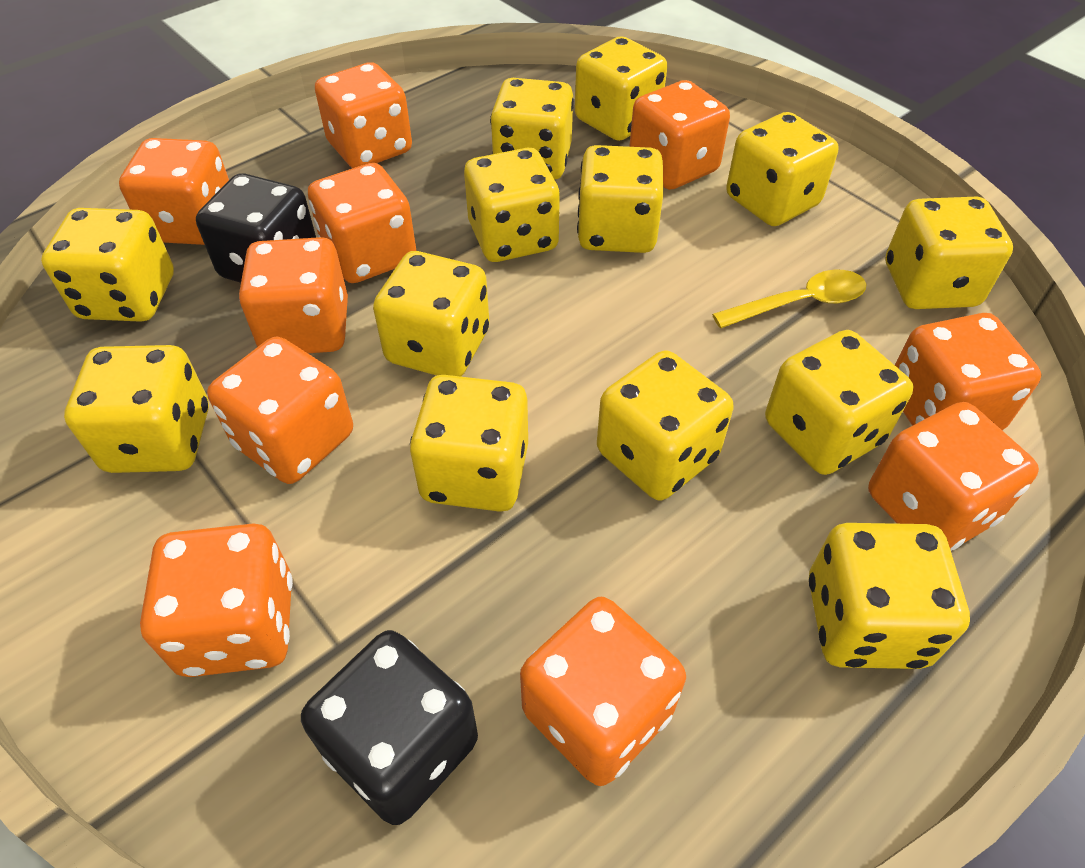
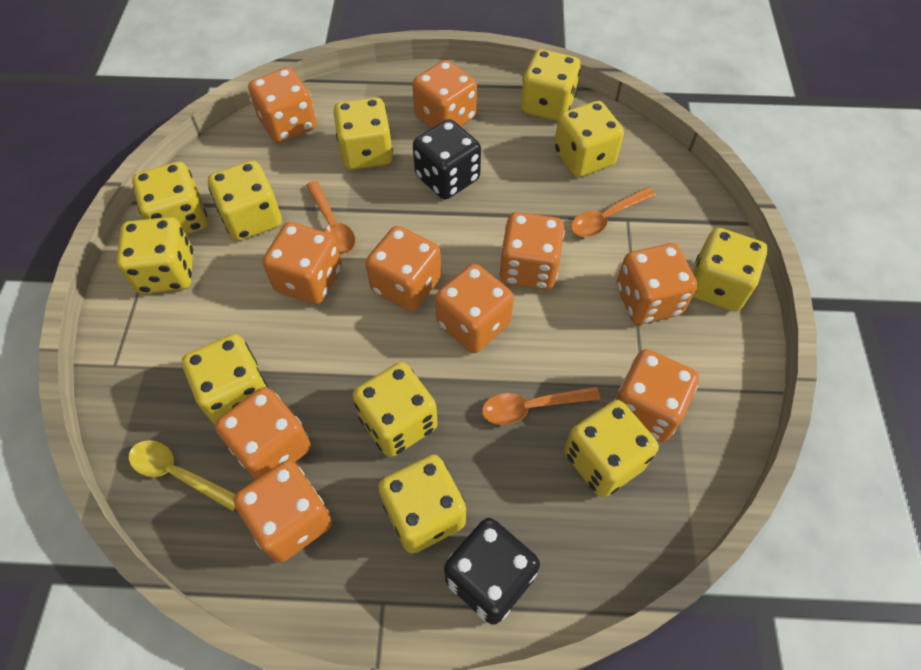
orange spoon: 0 -> 3
yellow dice: 13 -> 11

